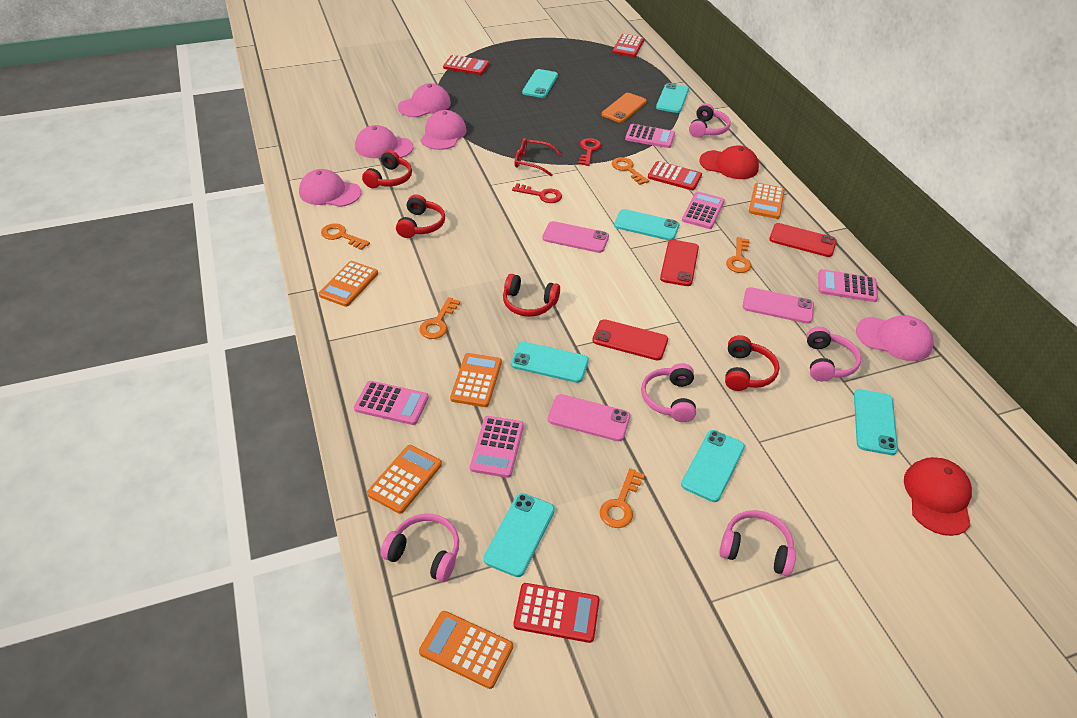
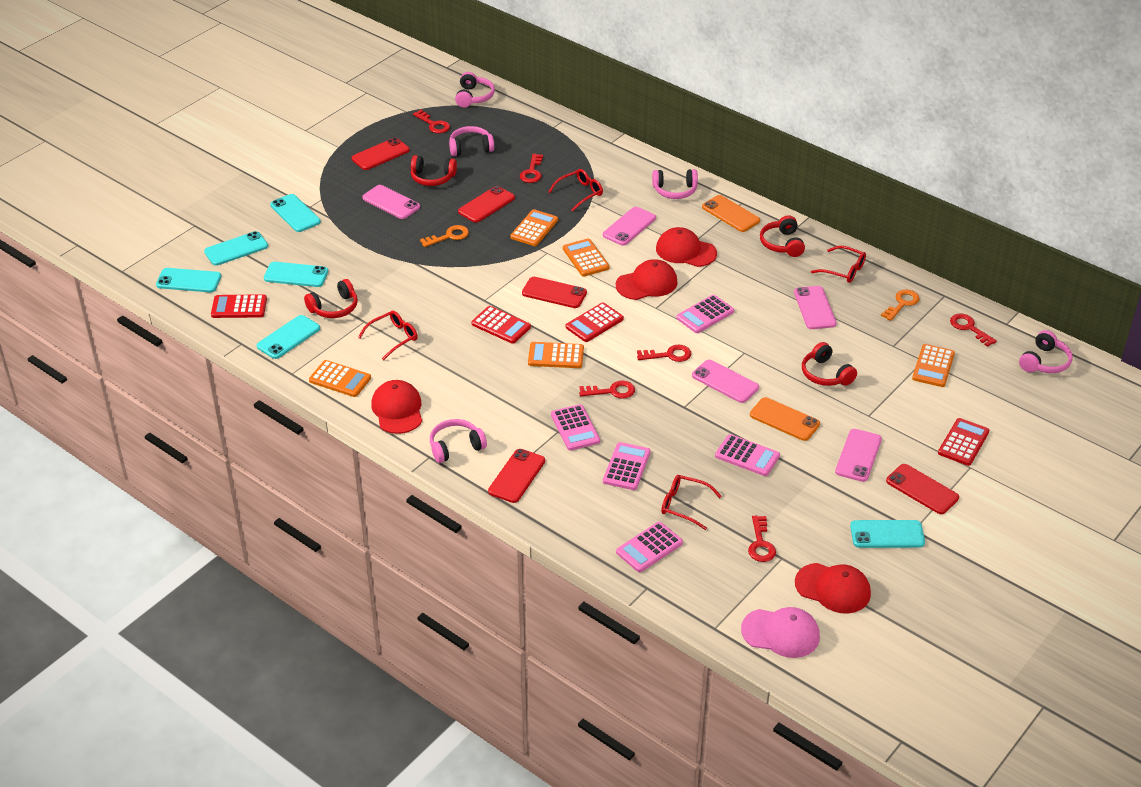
orange key: 5 -> 2
orange phone: 1 -> 2
pink cap: 5 -> 1
pink phone: 3 -> 5
red cap: 2 -> 4
red glasses: 1 -> 4
red key: 2 -> 6
red phone: 3 -> 5
turquoise phone: 7 -> 6

